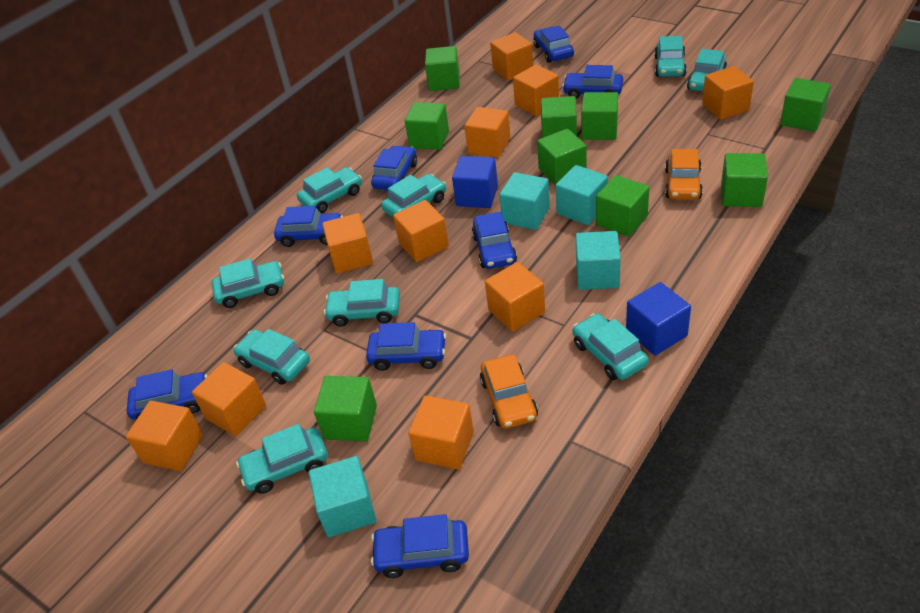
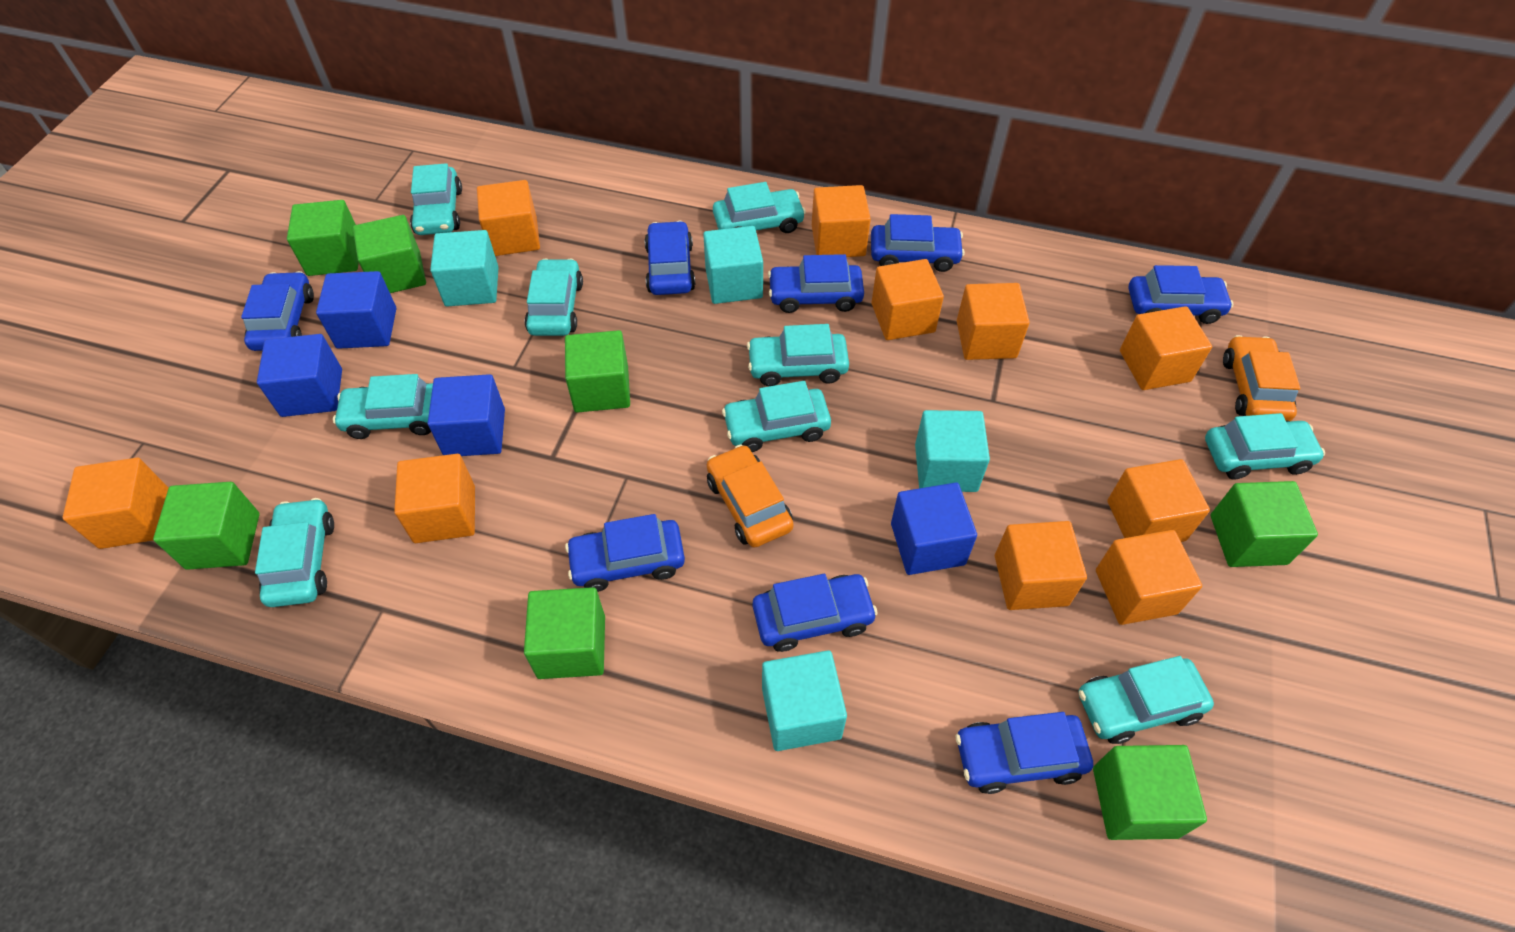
blue cube: 2 -> 4
green cube: 9 -> 7

